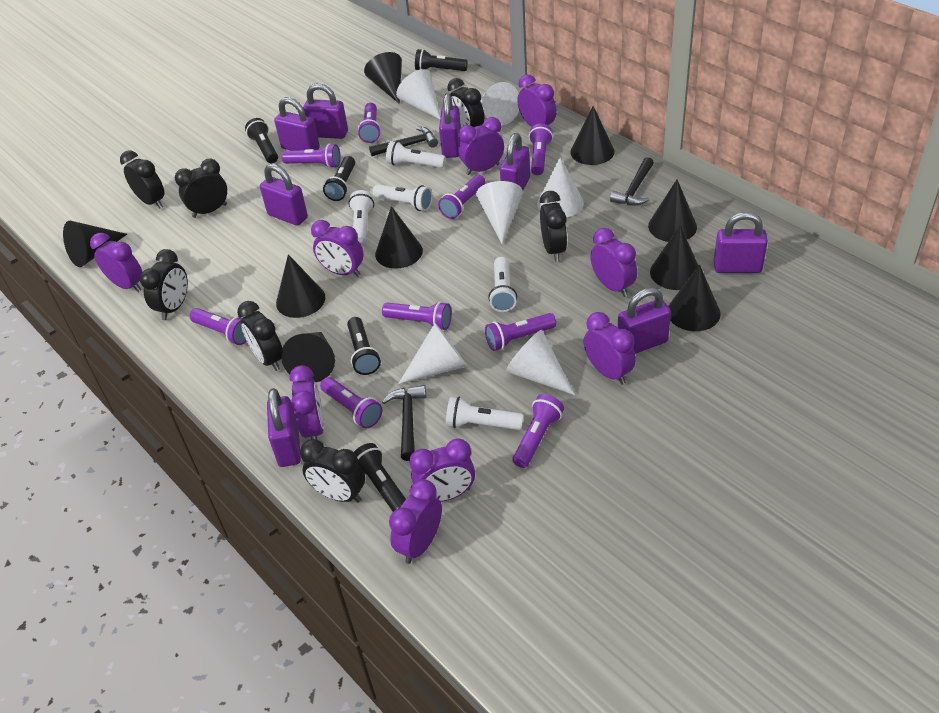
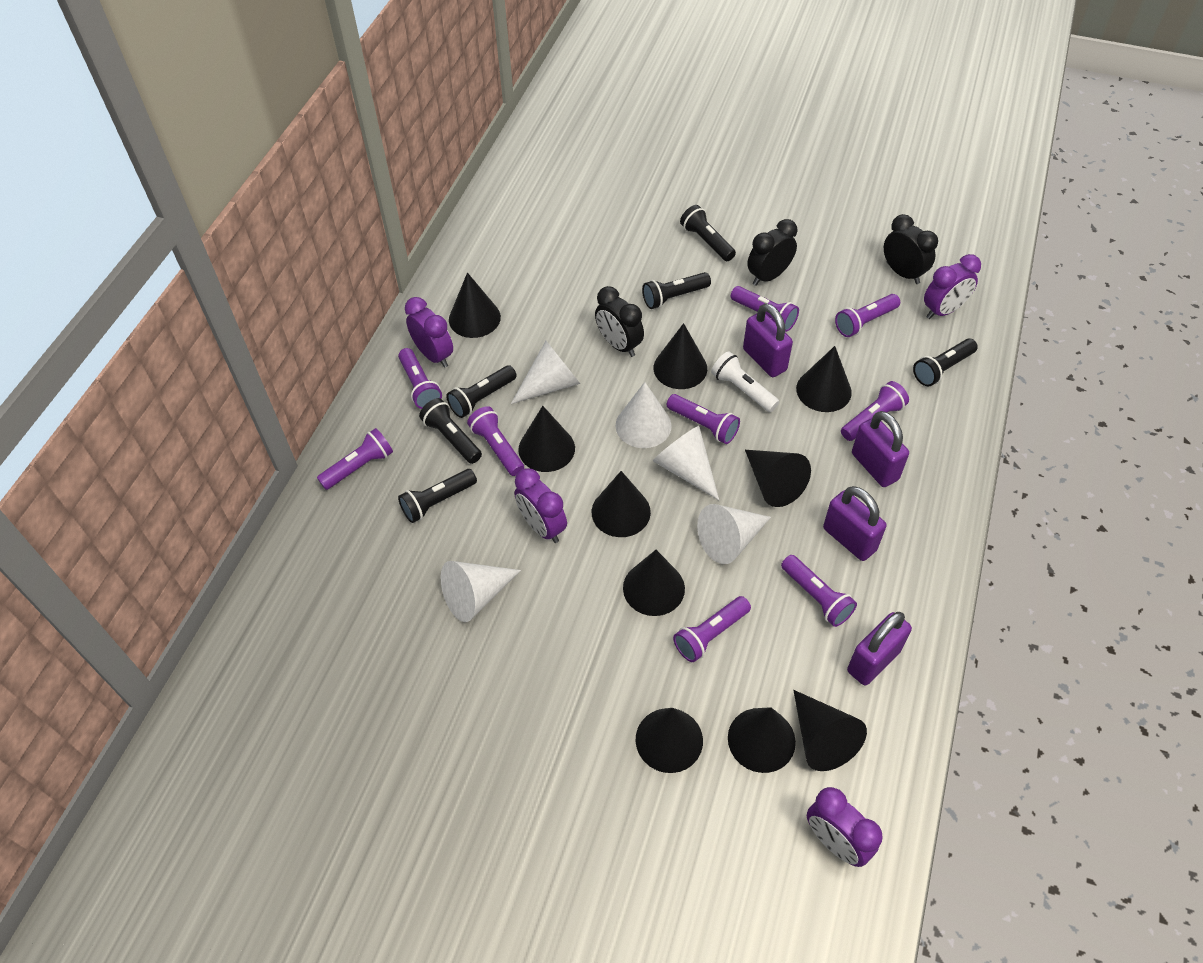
black clock: 7 -> 3
black cone: 9 -> 10
black flashlight: 5 -> 6
black hammer: 3 -> 0
purple clock: 9 -> 4
purple padlock: 8 -> 4
white cone: 6 -> 5
white flashlight: 5 -> 1

